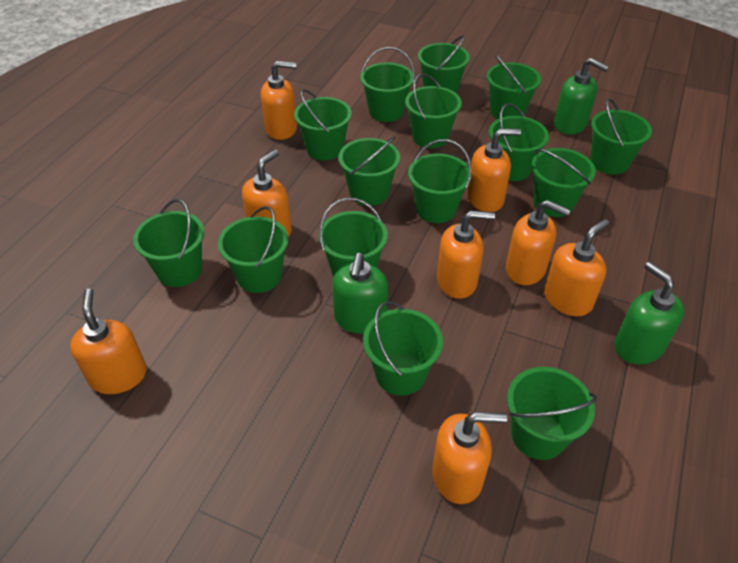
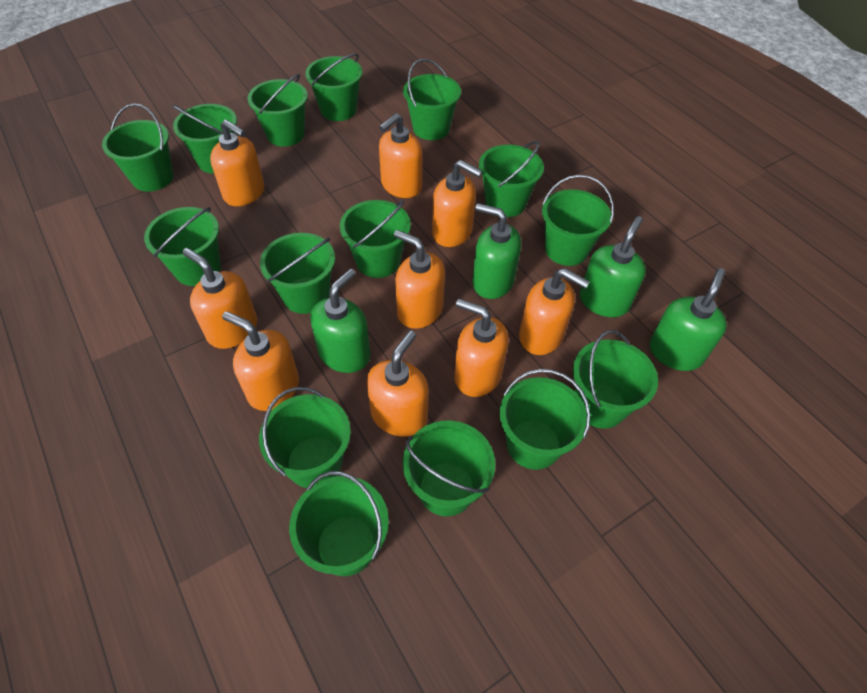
green soap dispenser: 3 -> 4
orange soap dispenser: 8 -> 9

